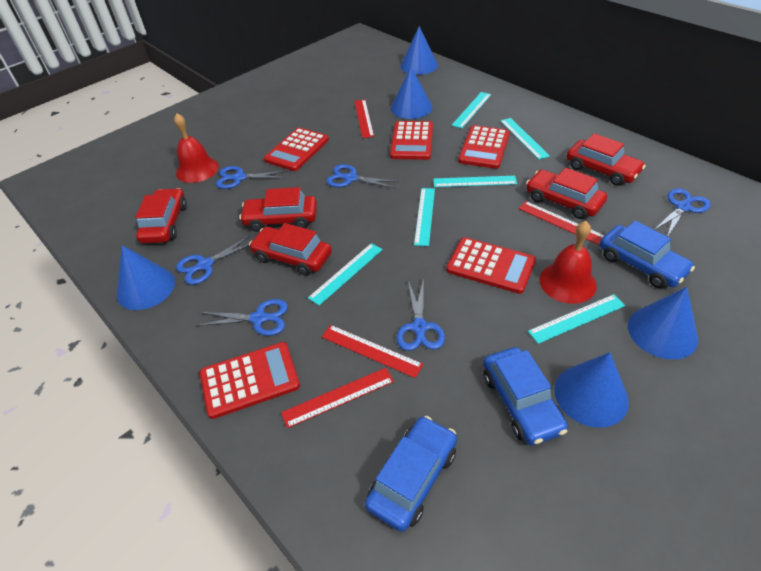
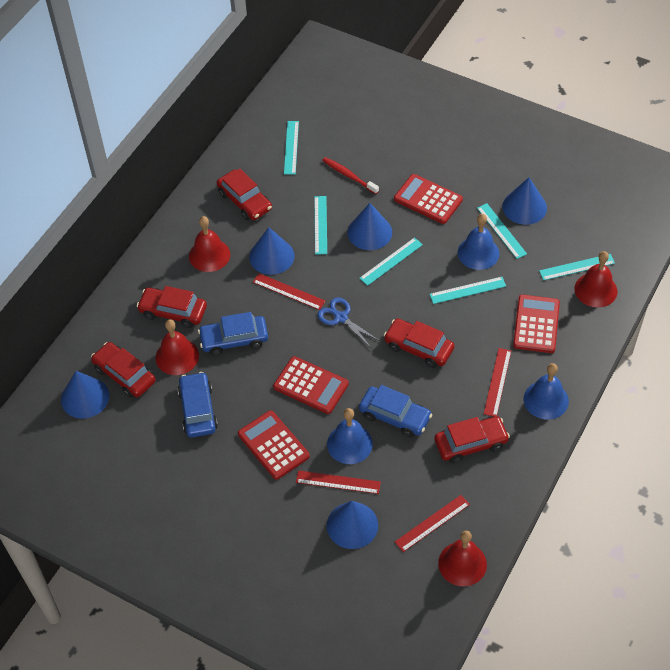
blue bell: 0 -> 3
blue scissors: 6 -> 1
red bell: 2 -> 4
red calculator: 5 -> 4
red toothbrush: 0 -> 1

